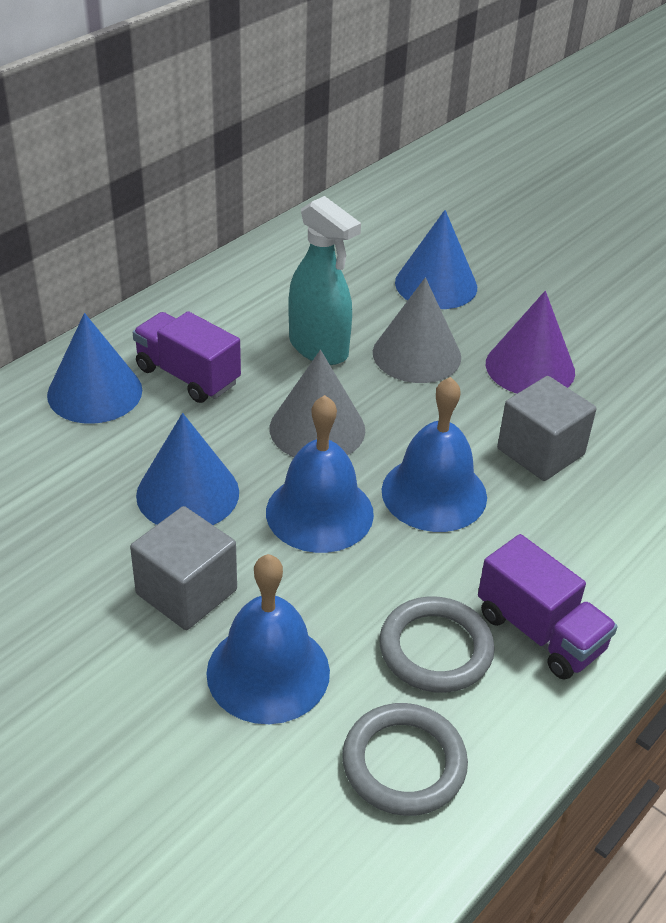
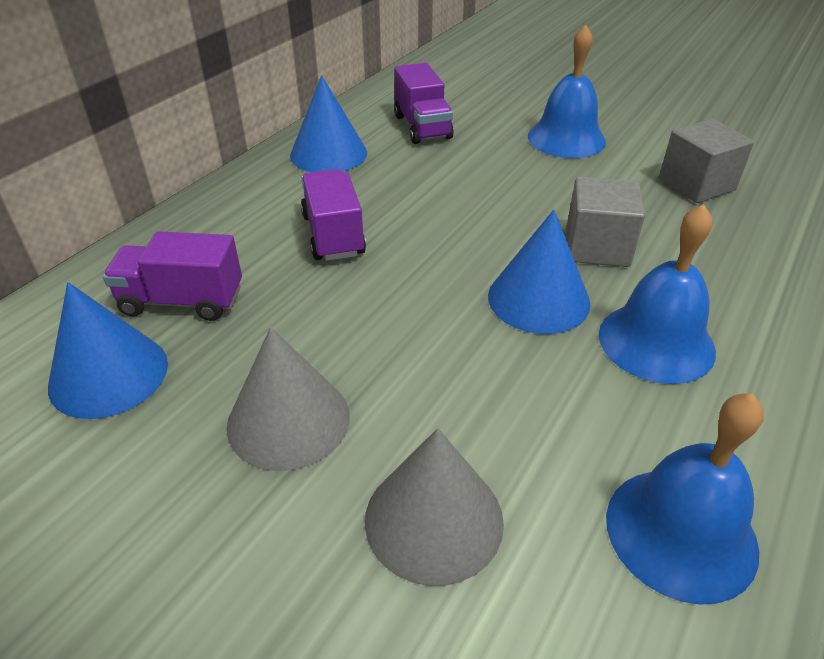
grey ring: 2 -> 0
purple cone: 1 -> 0
purple truck: 2 -> 3
turquoise spray bottle: 1 -> 0

